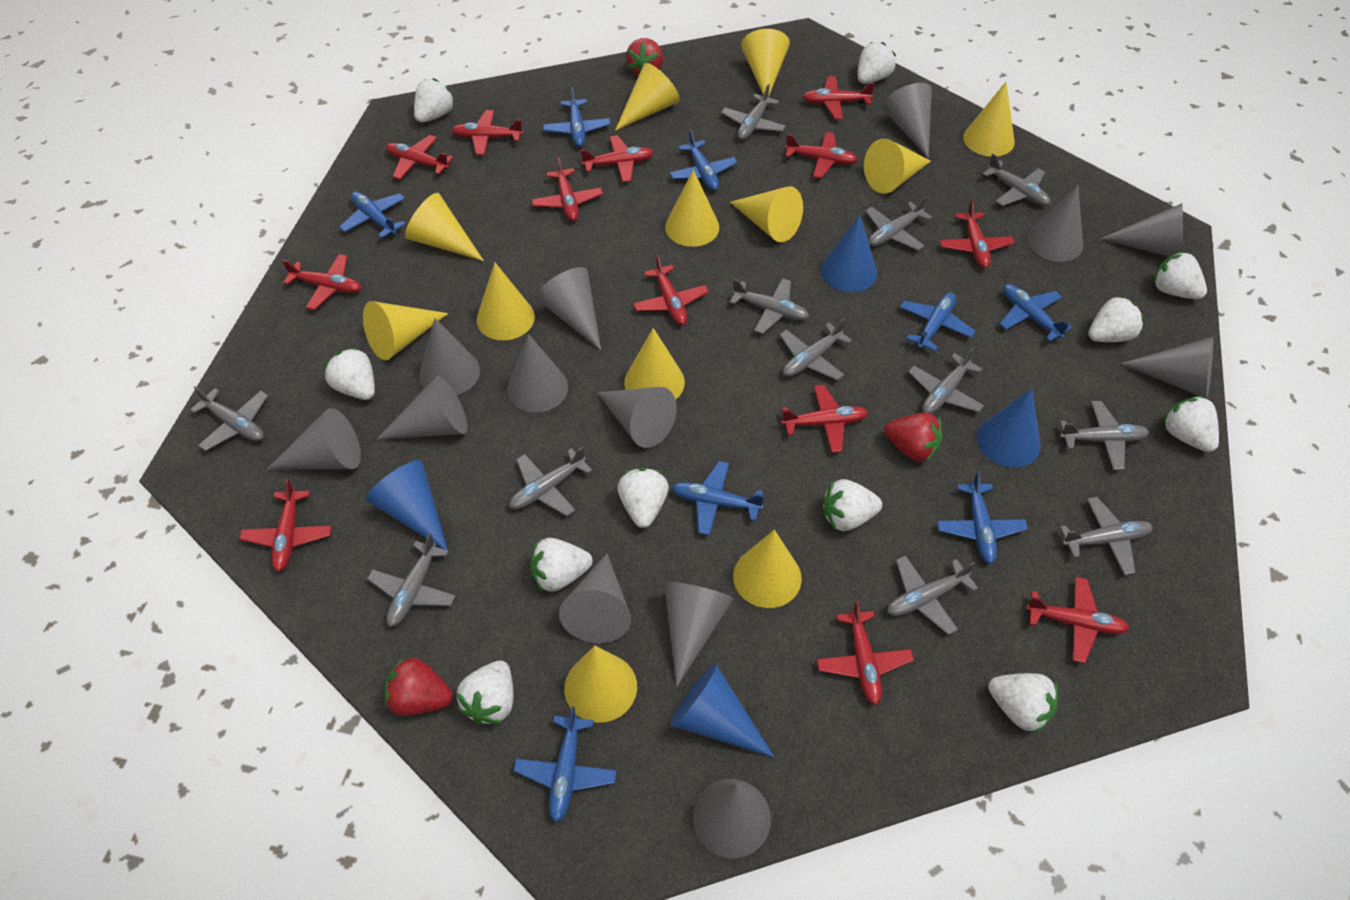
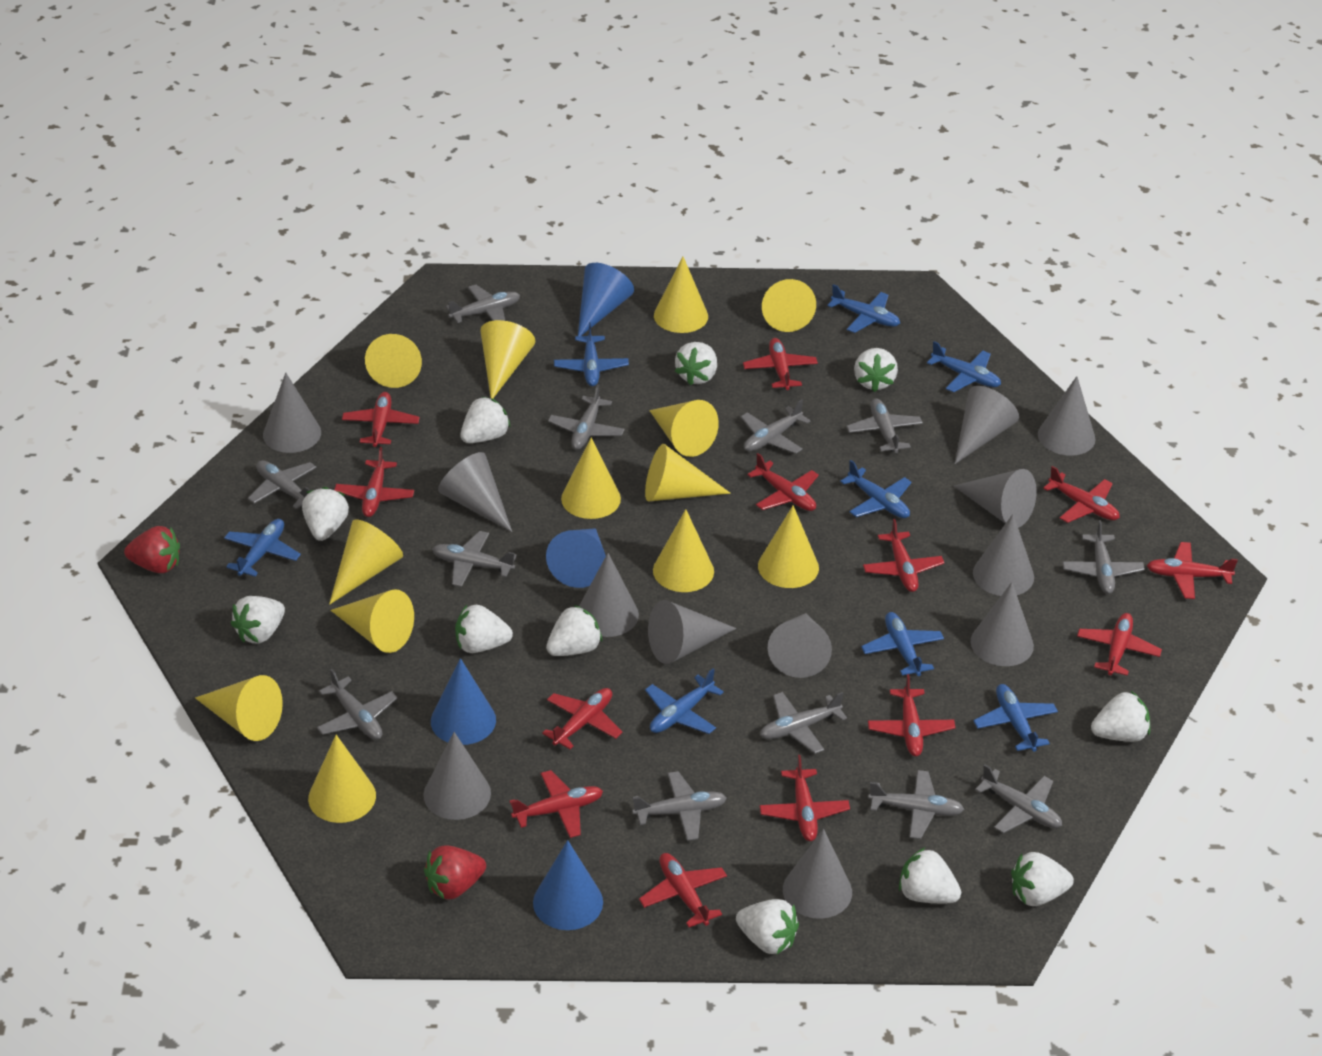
grey cone: 13 -> 12
red strawberry: 3 -> 2
yellow cone: 12 -> 13

